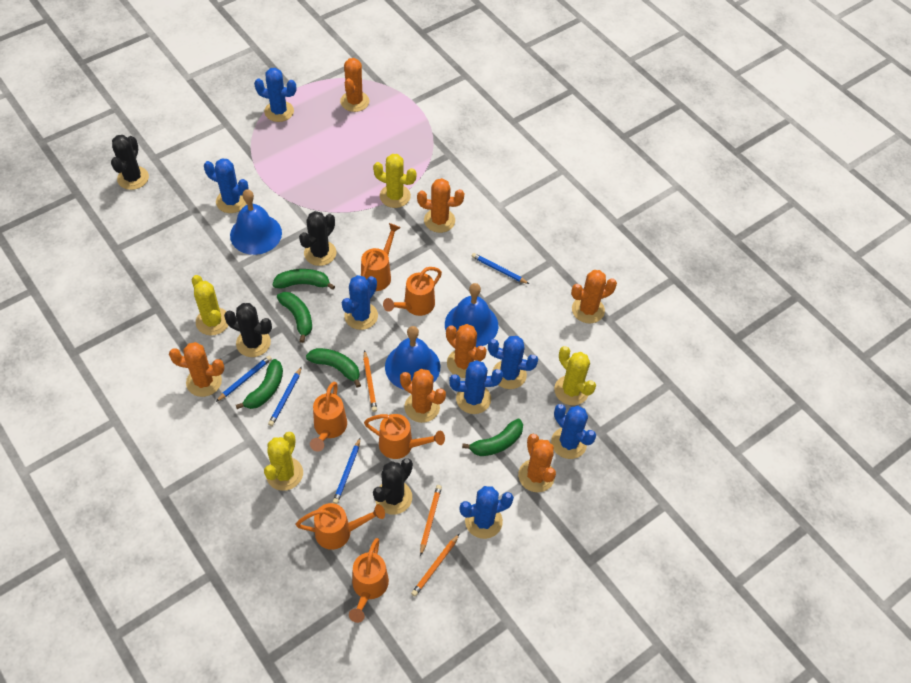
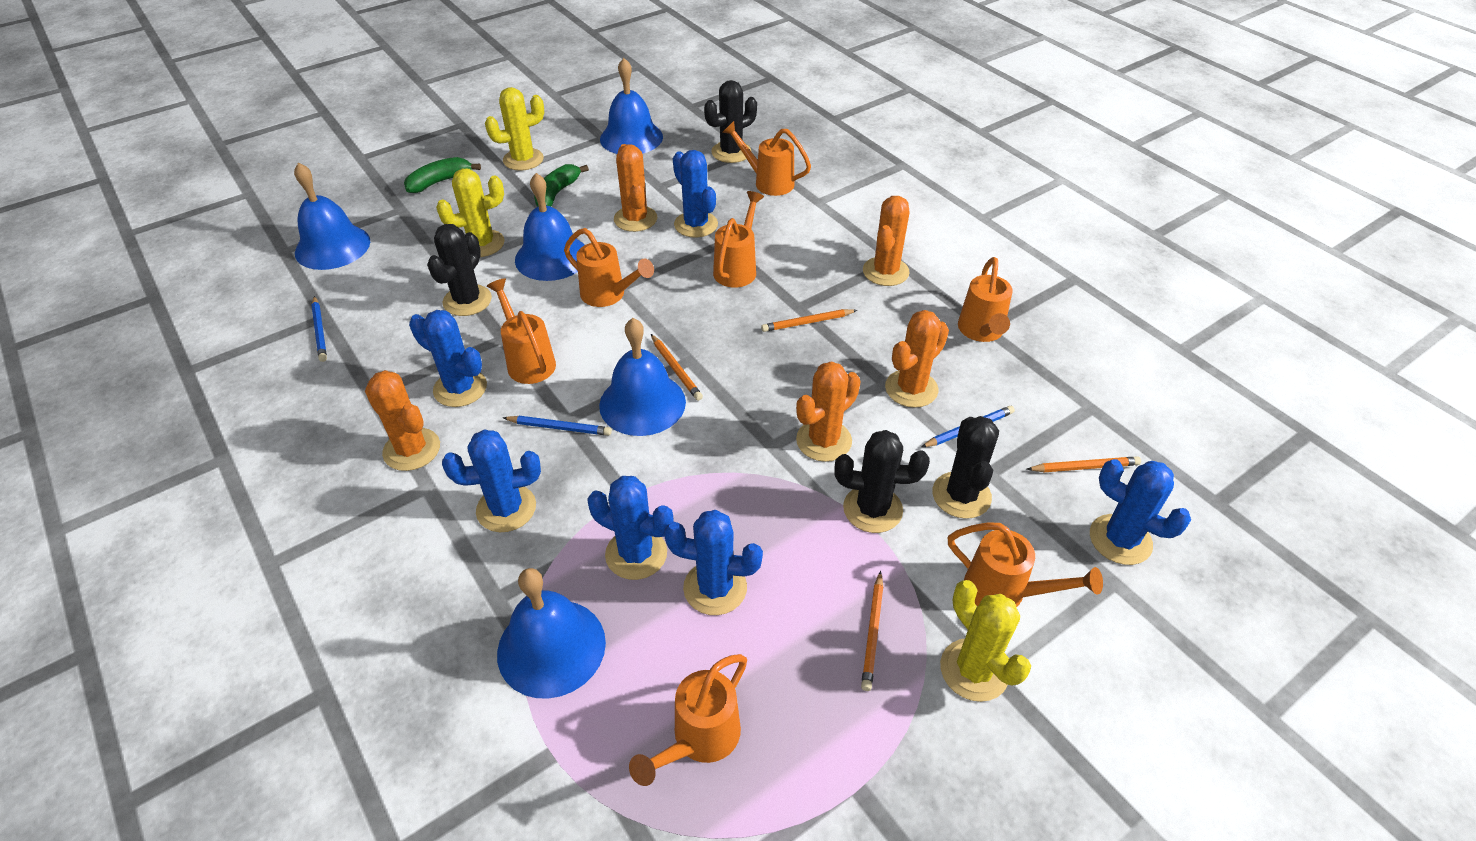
blue bell: 3 -> 5
blue cactus: 7 -> 6
blue pencil: 4 -> 3
green banana: 5 -> 2
orange cactus: 7 -> 5
orange pencil: 3 -> 4
orange watering can: 6 -> 7
yellow cactus: 4 -> 3

